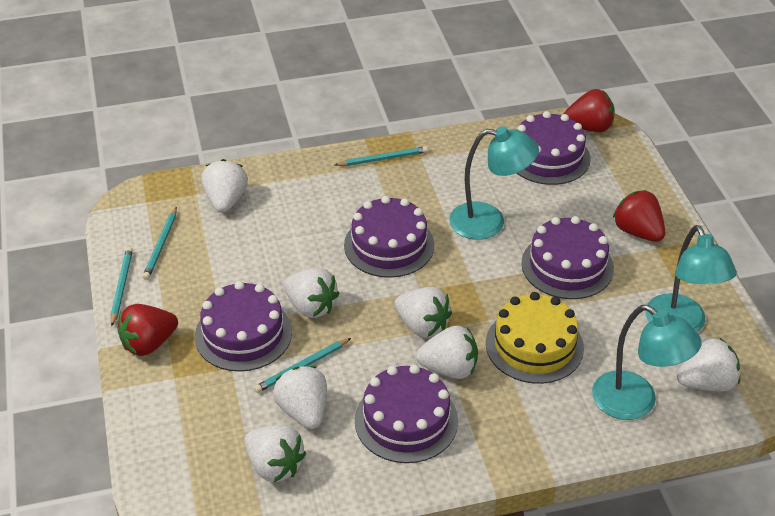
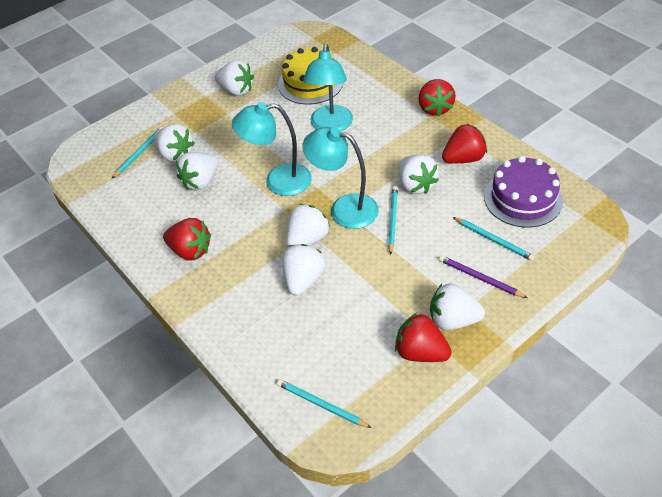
purple cake: 5 -> 1
purple pencil: 0 -> 1
red strawberry: 3 -> 4

